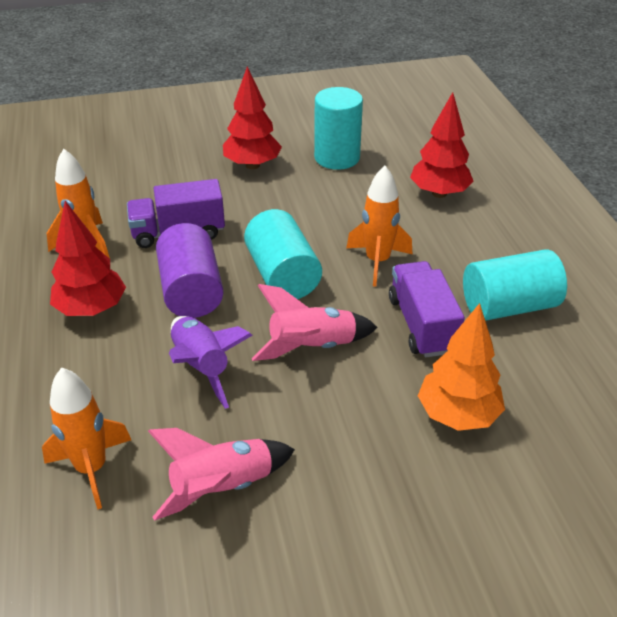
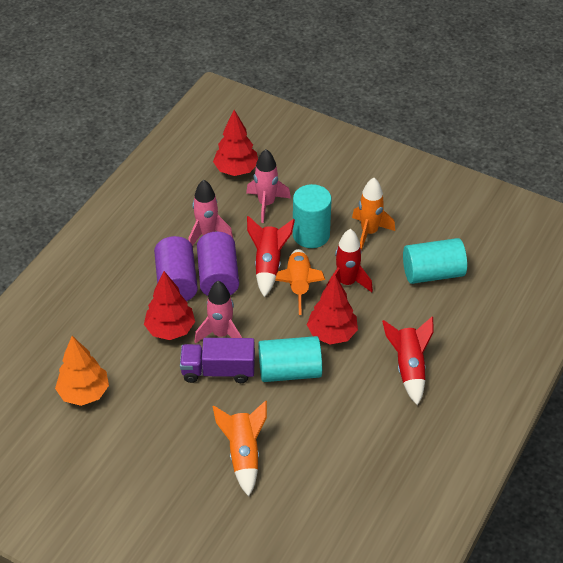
pink rocket: 2 -> 3
purple cylinder: 1 -> 2
purple rocket: 1 -> 0
purple truck: 2 -> 1
red rocket: 0 -> 3

